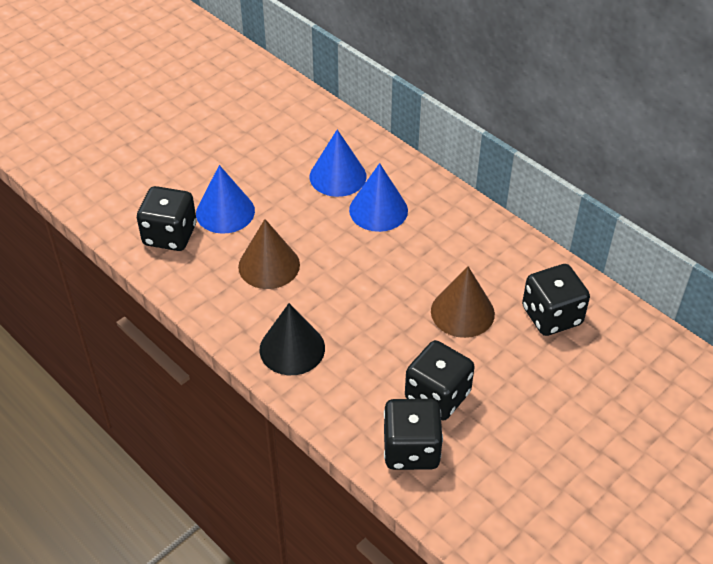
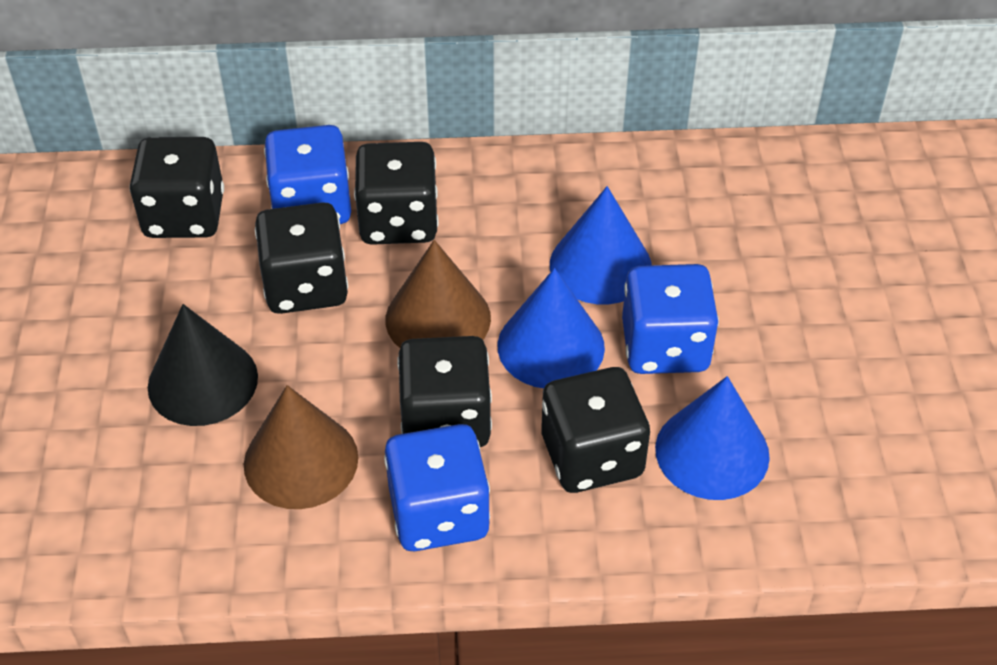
black dice: 4 -> 5
blue dice: 0 -> 3

